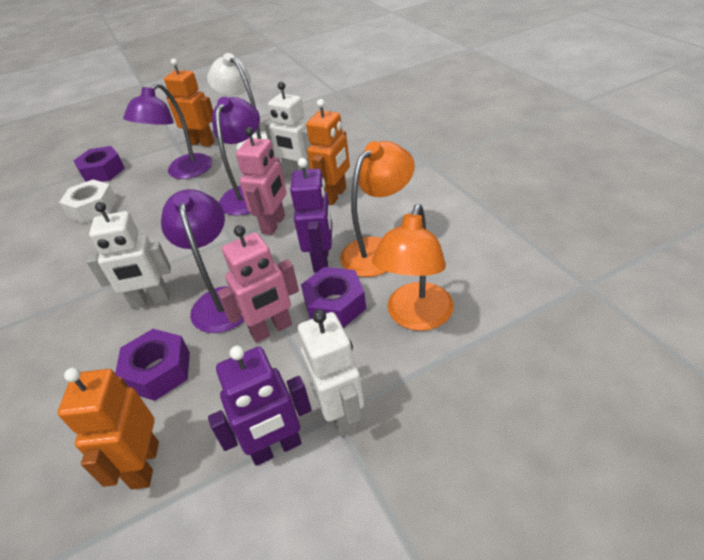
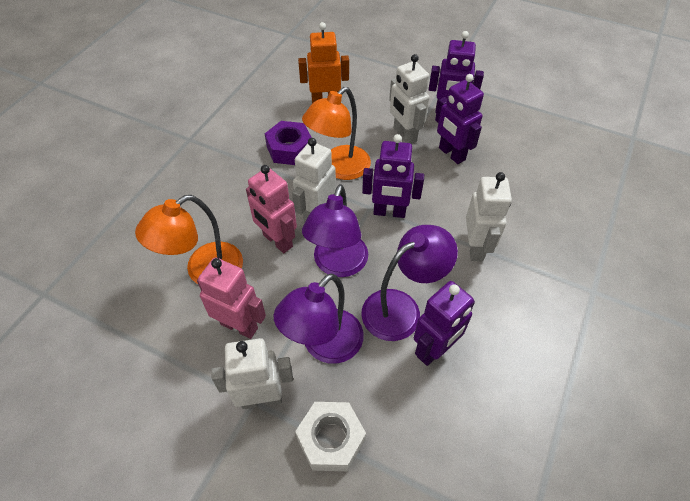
orange robot: 3 -> 1
purple nut: 3 -> 1
purple robot: 2 -> 4
white lamp: 1 -> 0
white robot: 3 -> 4

